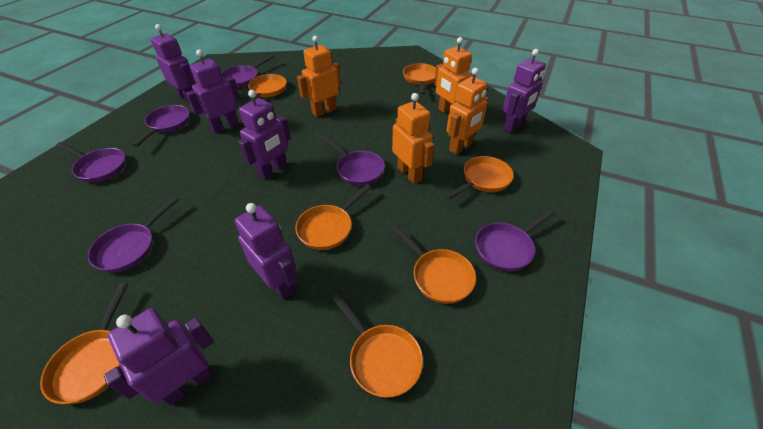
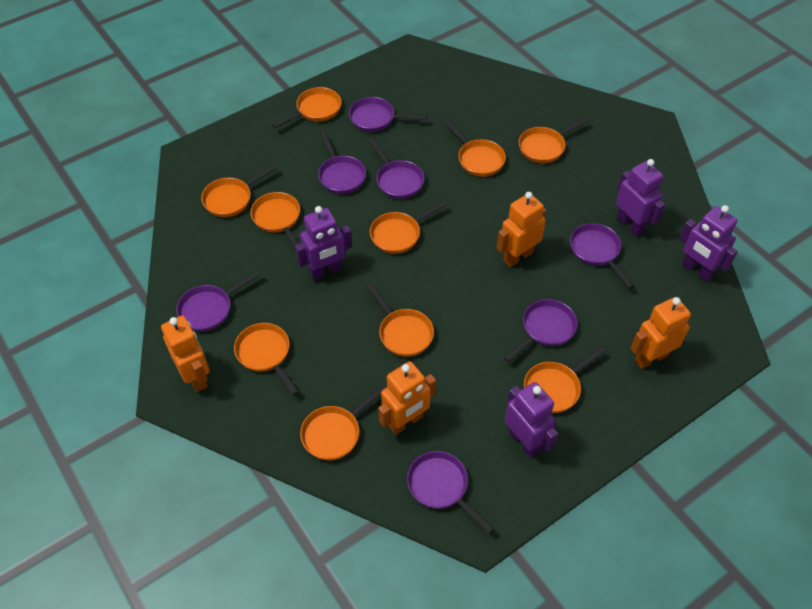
orange pan: 7 -> 10
purple pan: 6 -> 7
purple robot: 6 -> 4

